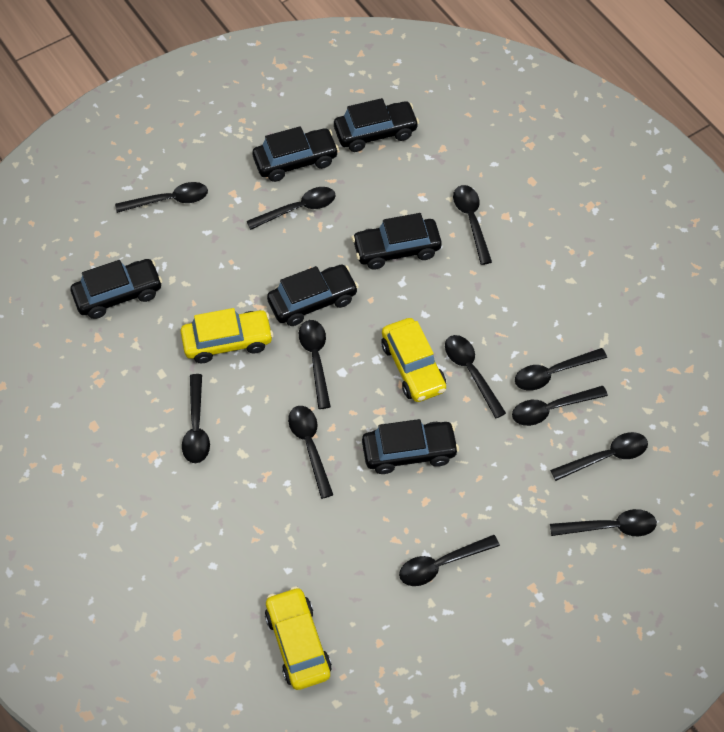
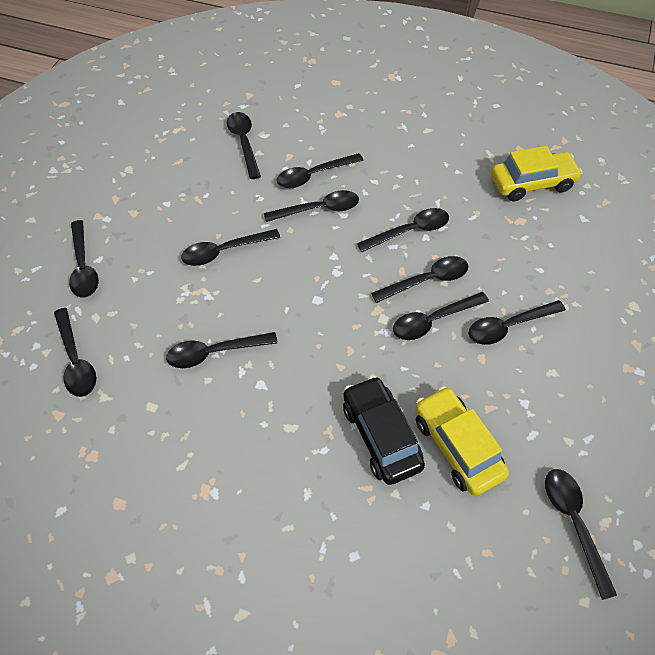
black car: 6 -> 1
yellow car: 3 -> 2

